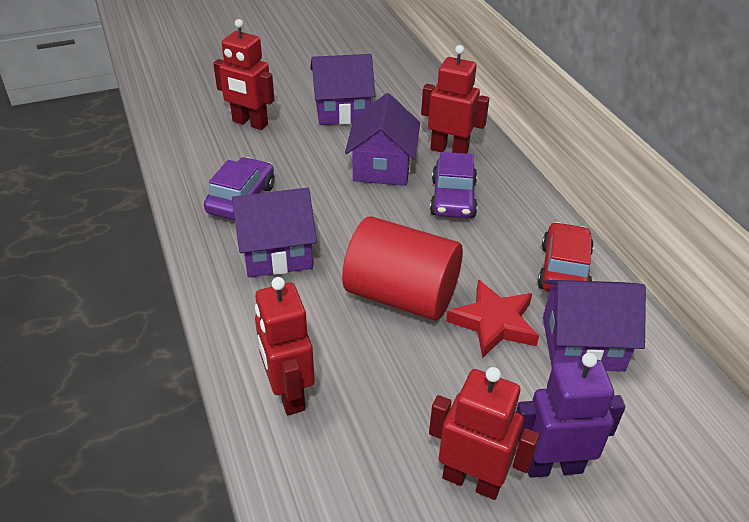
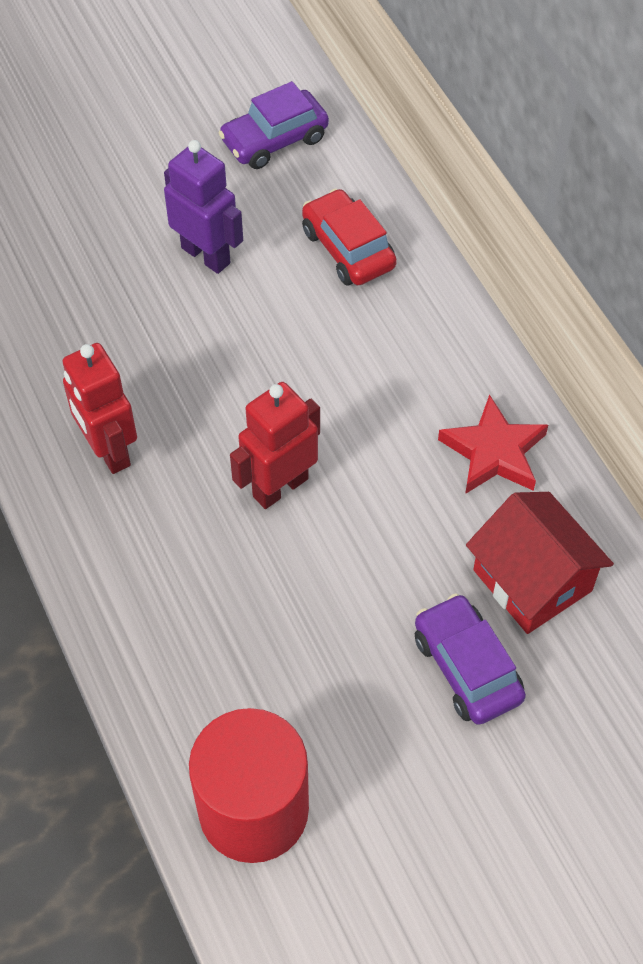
purple house: 4 -> 0
red house: 0 -> 1
red robot: 4 -> 2

